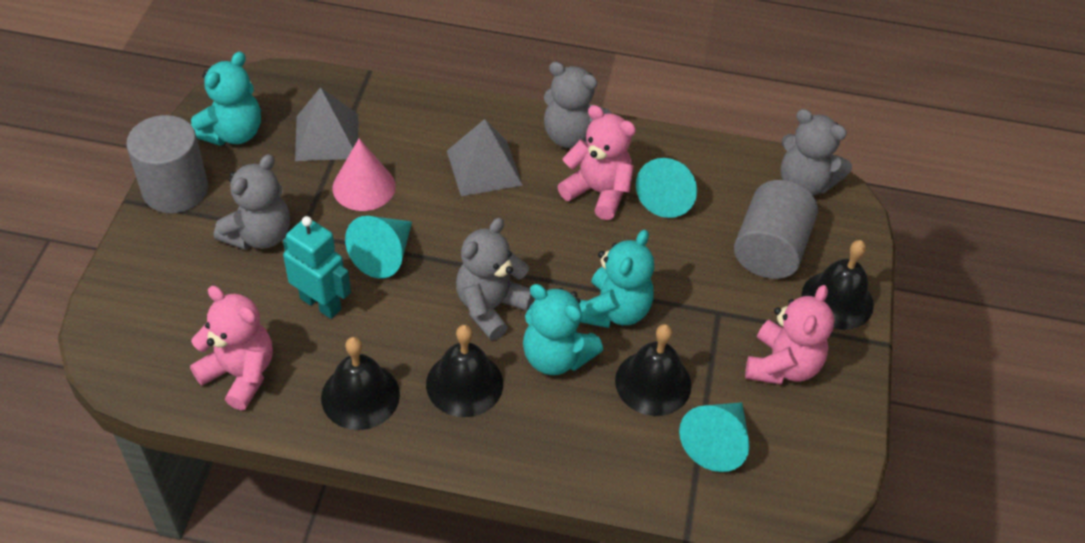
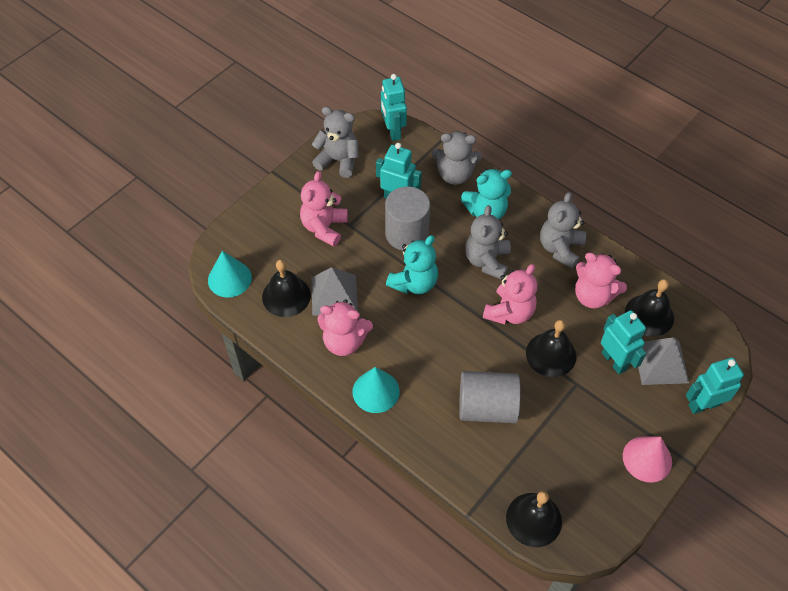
pink teddy bear: 3 -> 4
turquoise cone: 3 -> 2
turquoise robot: 1 -> 4
turquoise teddy bear: 3 -> 2

